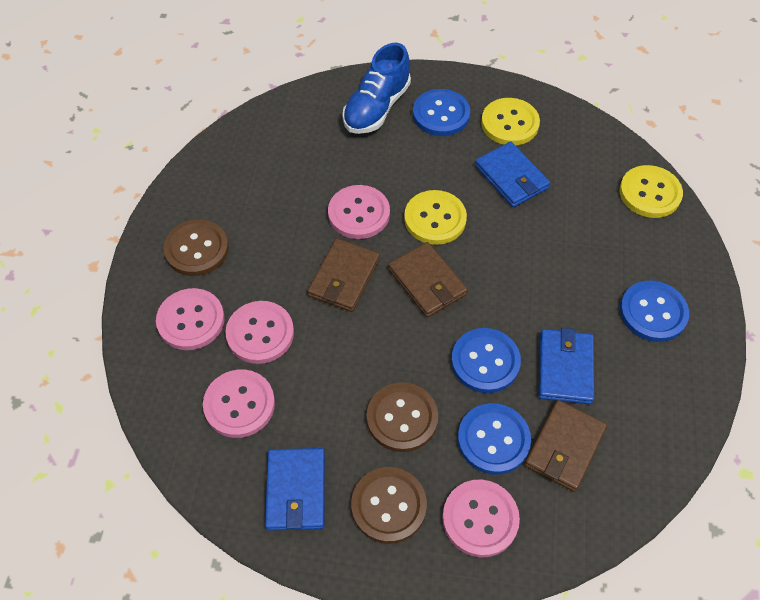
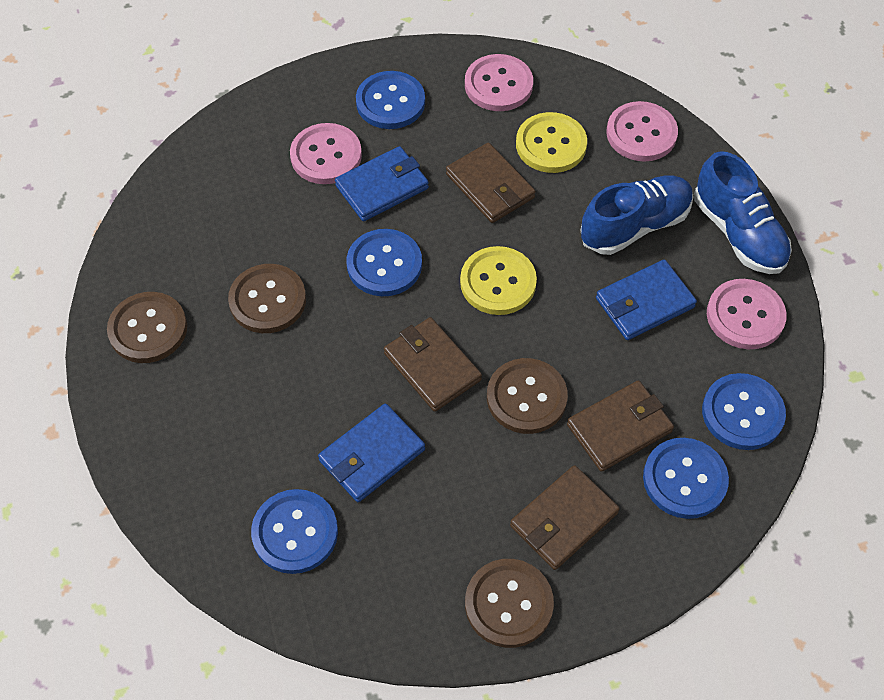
blue button: 4 -> 5
blue shoe: 1 -> 2
brown button: 3 -> 4
brown wallet: 3 -> 4
pink button: 5 -> 4
yellow button: 3 -> 2

